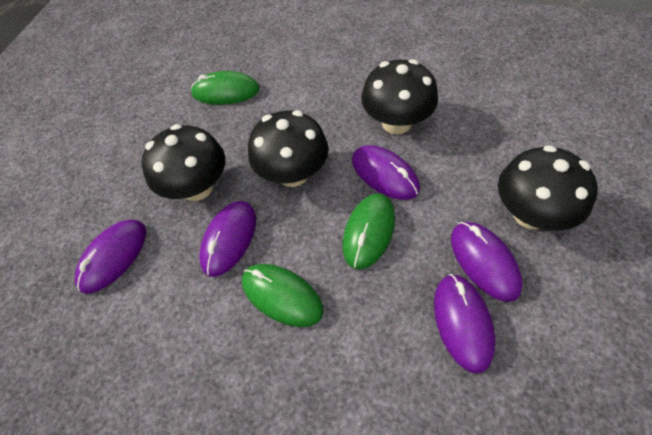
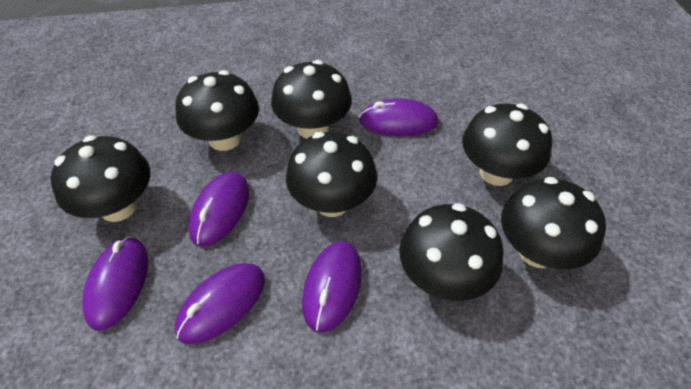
black mushroom: 4 -> 7
green mouse: 3 -> 0

